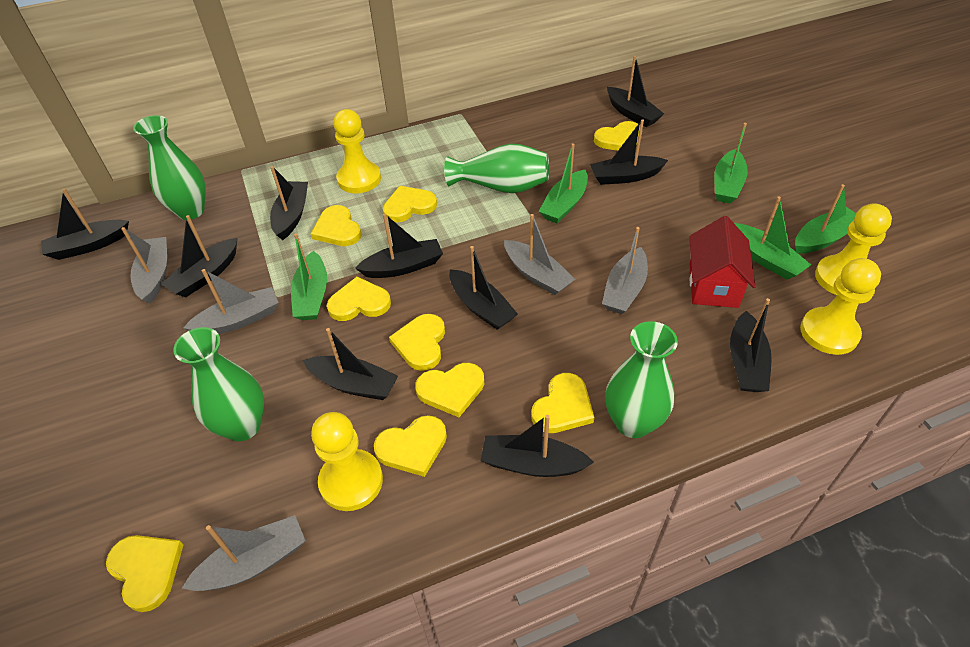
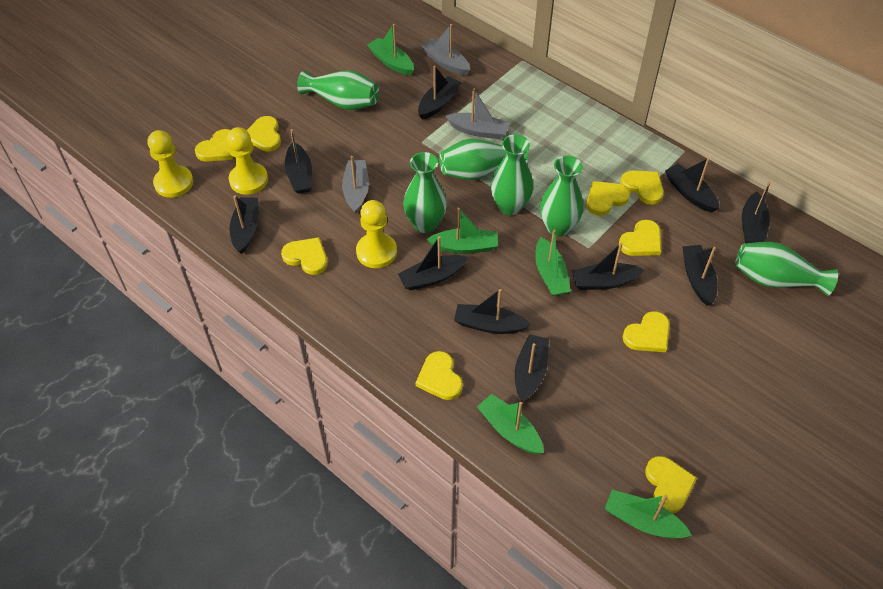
green vase: 4 -> 6
grey boat: 5 -> 3
red house: 1 -> 0
yellow pawn: 4 -> 3

